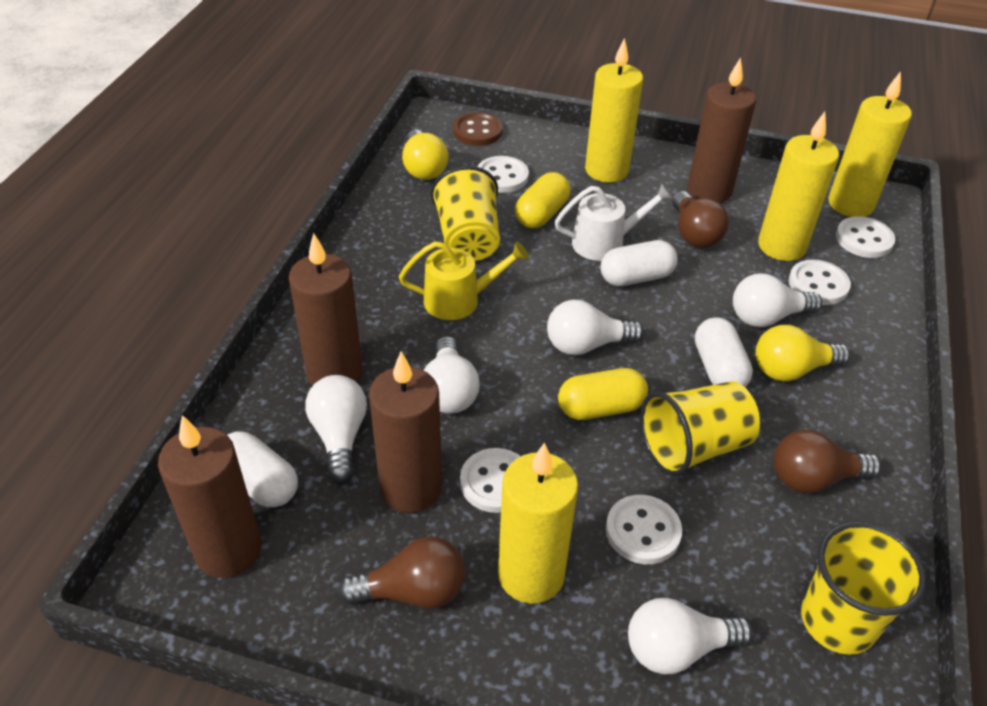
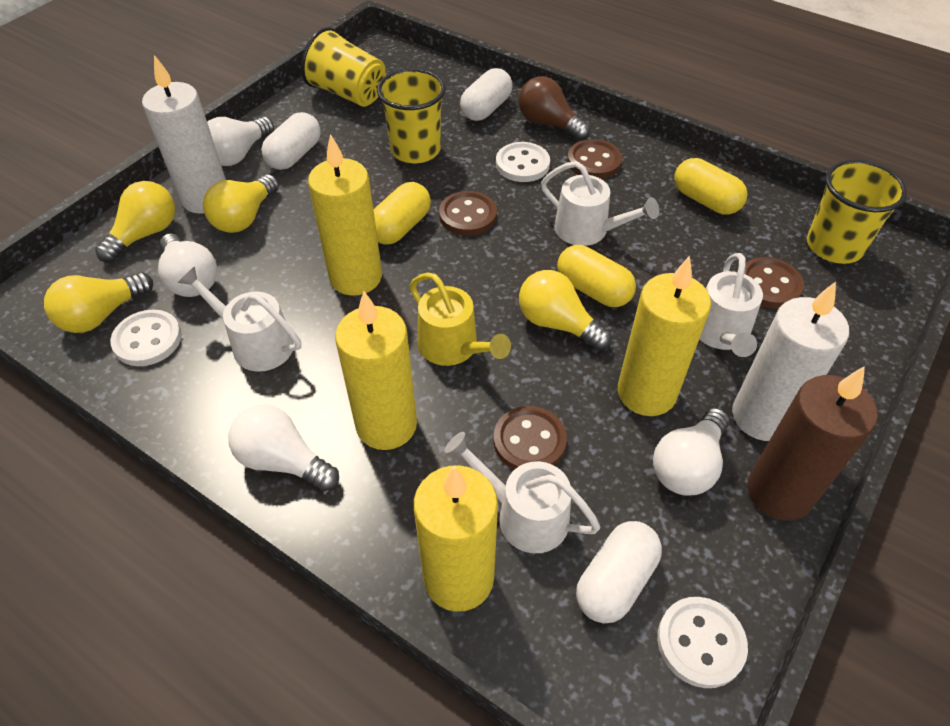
brown button: 1 -> 4
brown candle: 4 -> 1
brown light bulb: 3 -> 1
white button: 5 -> 3
white candle: 0 -> 2
white light bulb: 5 -> 4
white watering can: 1 -> 4
yellow capsule: 2 -> 3
yellow light bulb: 2 -> 4

